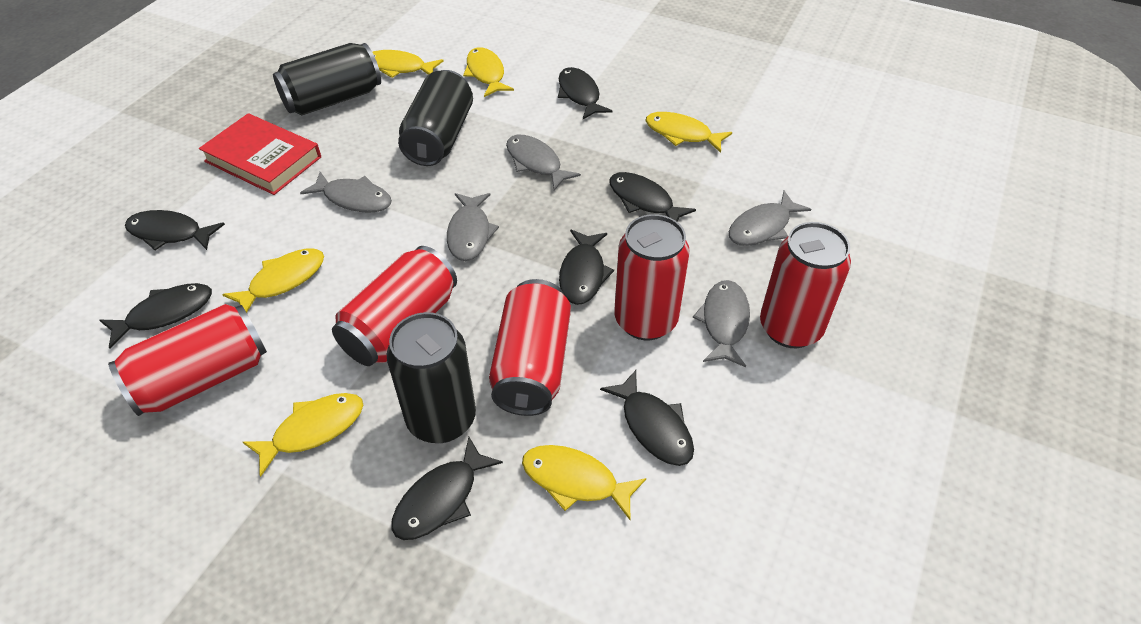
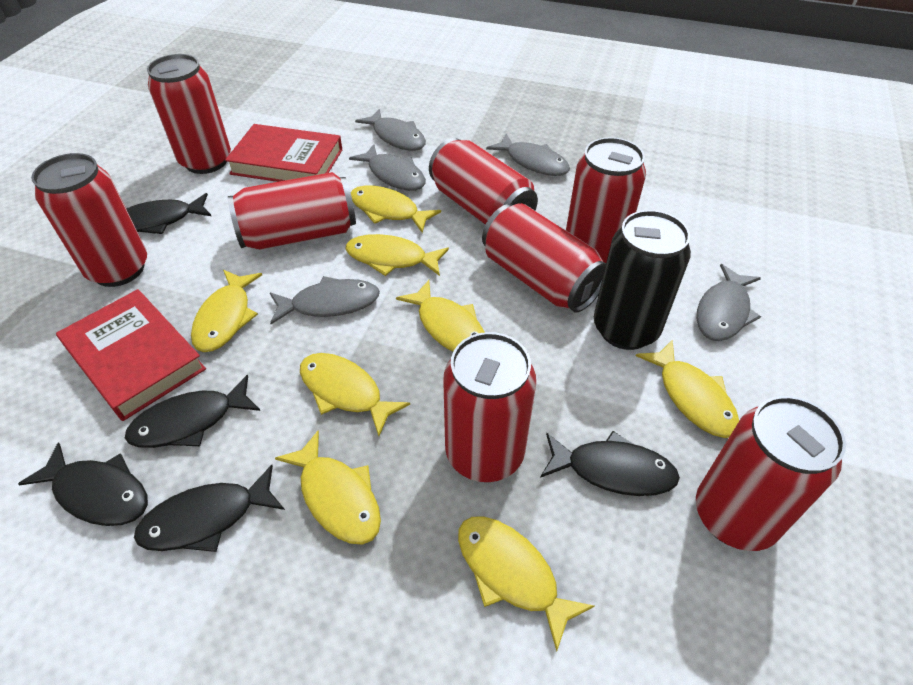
black can: 3 -> 1
black fish: 7 -> 5
red book: 1 -> 2
red can: 5 -> 8
yellow fish: 6 -> 8

